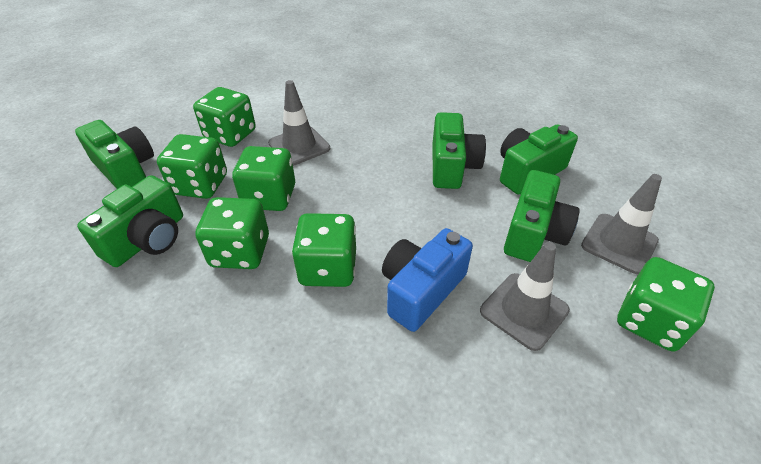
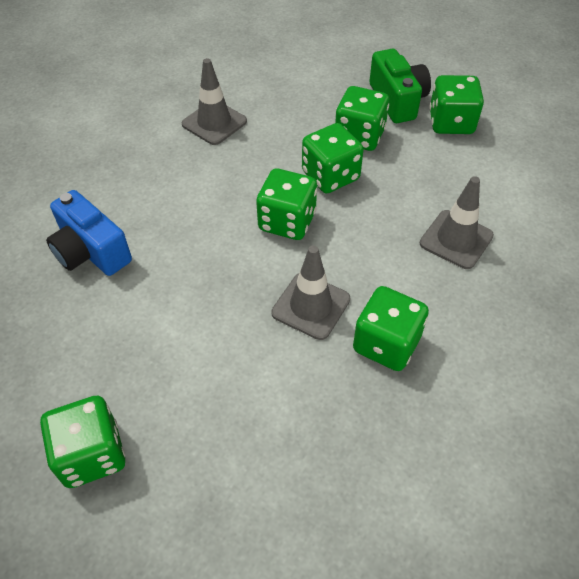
green camera: 5 -> 1

